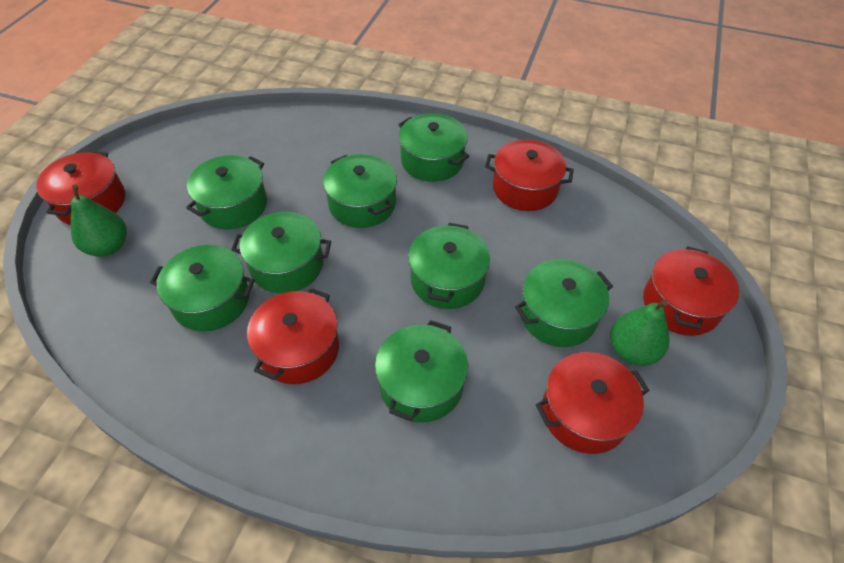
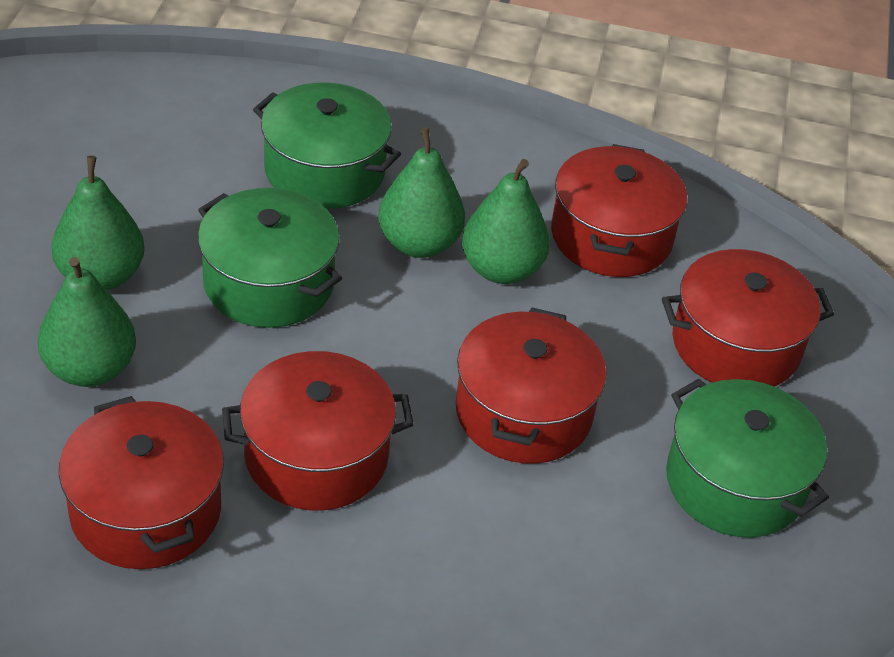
green pear: 2 -> 4
green pot: 8 -> 3

